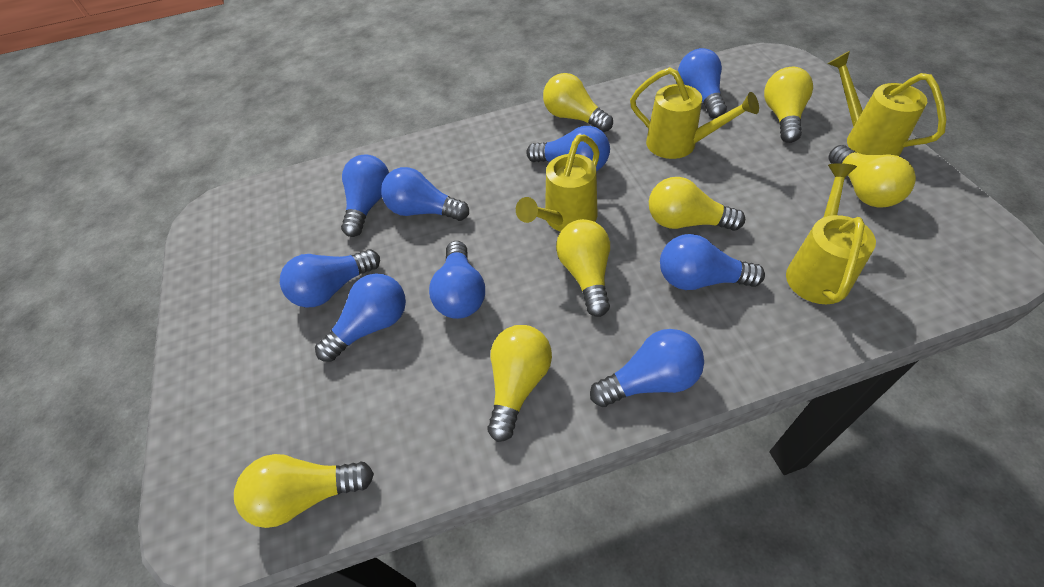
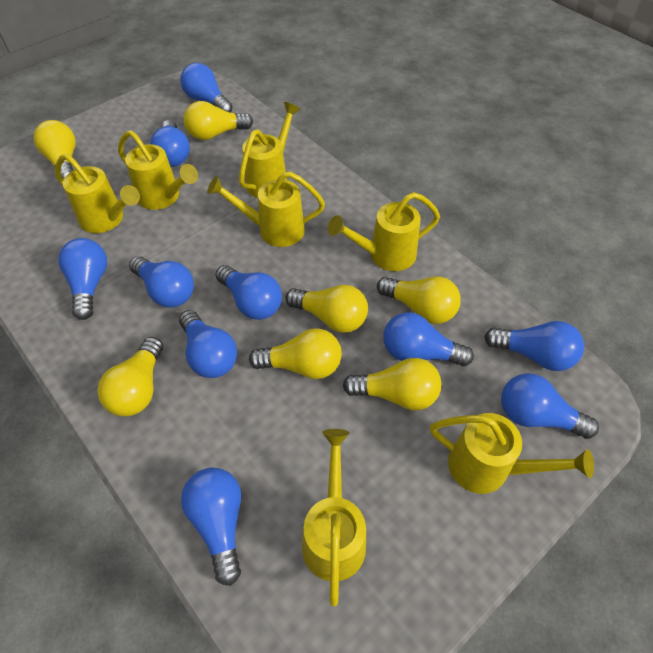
blue light bulb: 9 -> 10
yellow watering can: 4 -> 7

